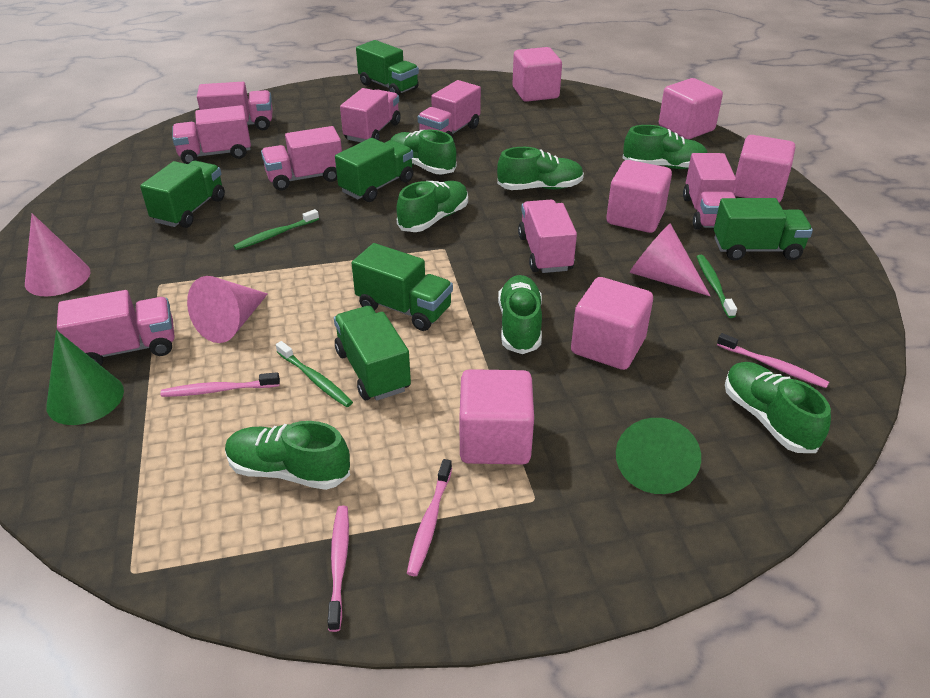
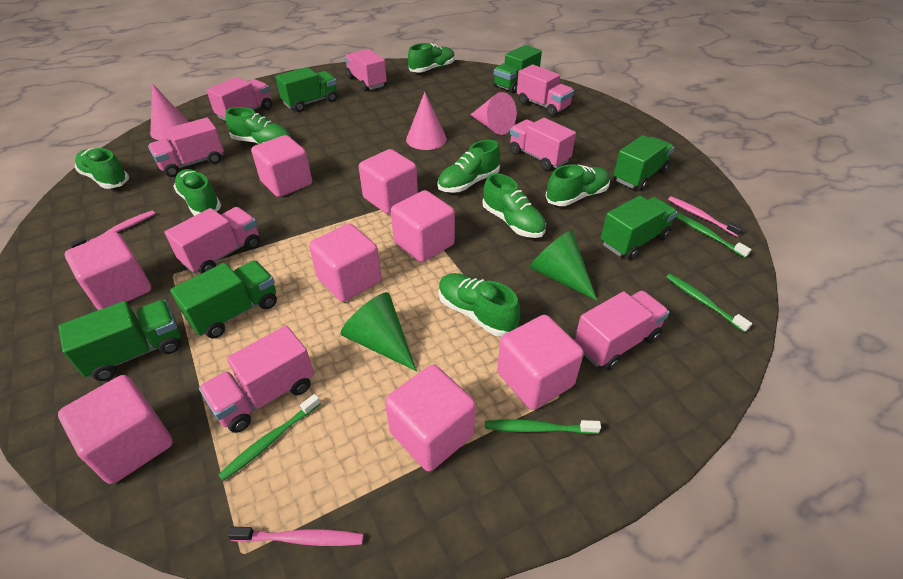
green shoe: 7 -> 8
green toothbrush: 3 -> 4
pink cube: 6 -> 8
pink toothbrush: 4 -> 3

